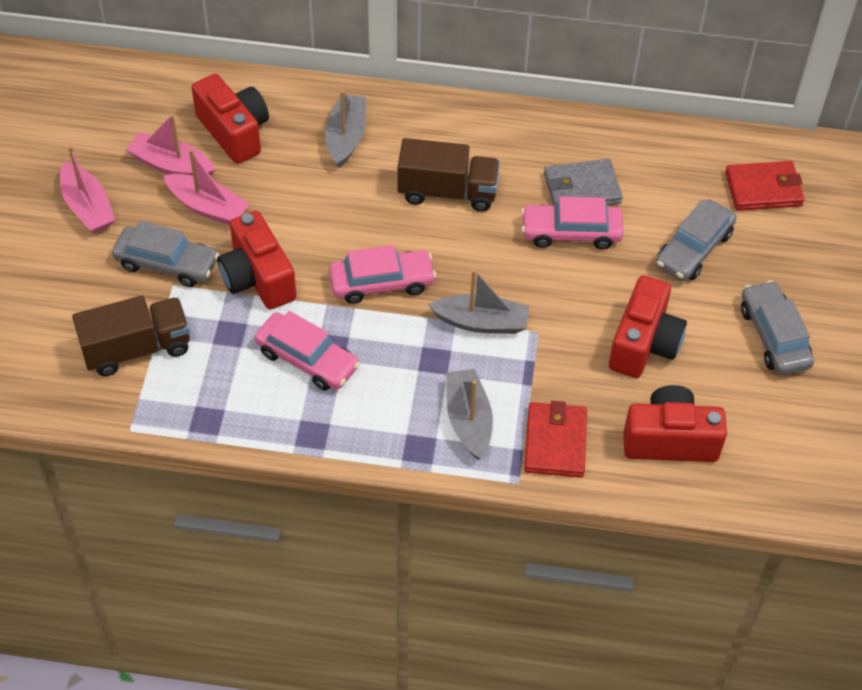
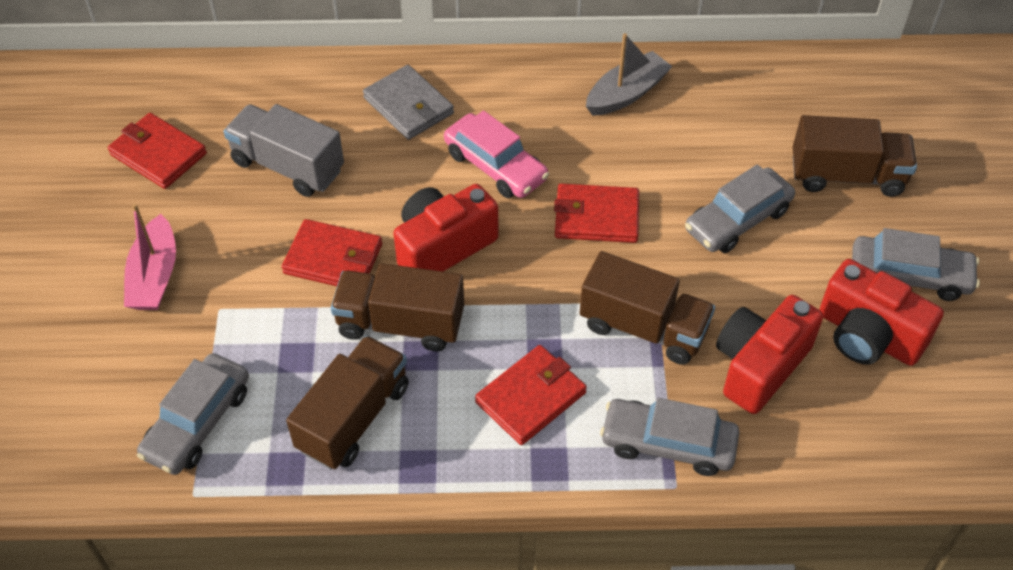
brown truck: 2 -> 4
grey boat: 3 -> 1
grey car: 3 -> 4
grey truck: 0 -> 1
pink boat: 3 -> 1
pink car: 3 -> 1
red camera: 4 -> 3
red wallet: 2 -> 4

